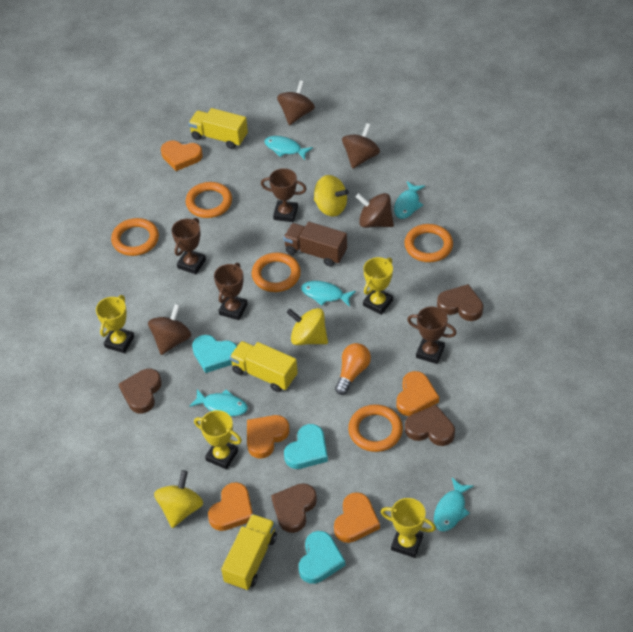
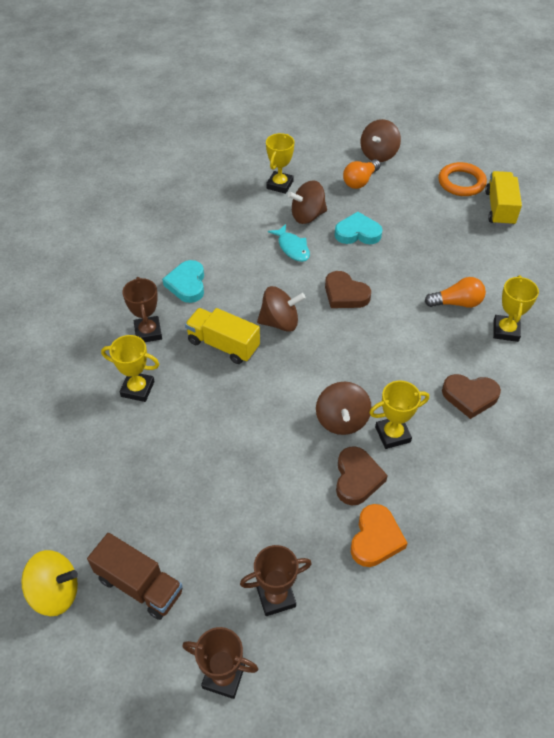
brown heart: 4 -> 3
brown trophy: 4 -> 3
orange heart: 5 -> 1
orange light bulb: 1 -> 2
orange ring: 5 -> 1
turquoise fish: 5 -> 1
turquoise heart: 3 -> 2
yellow spinning top: 3 -> 1
yellow truck: 3 -> 2

